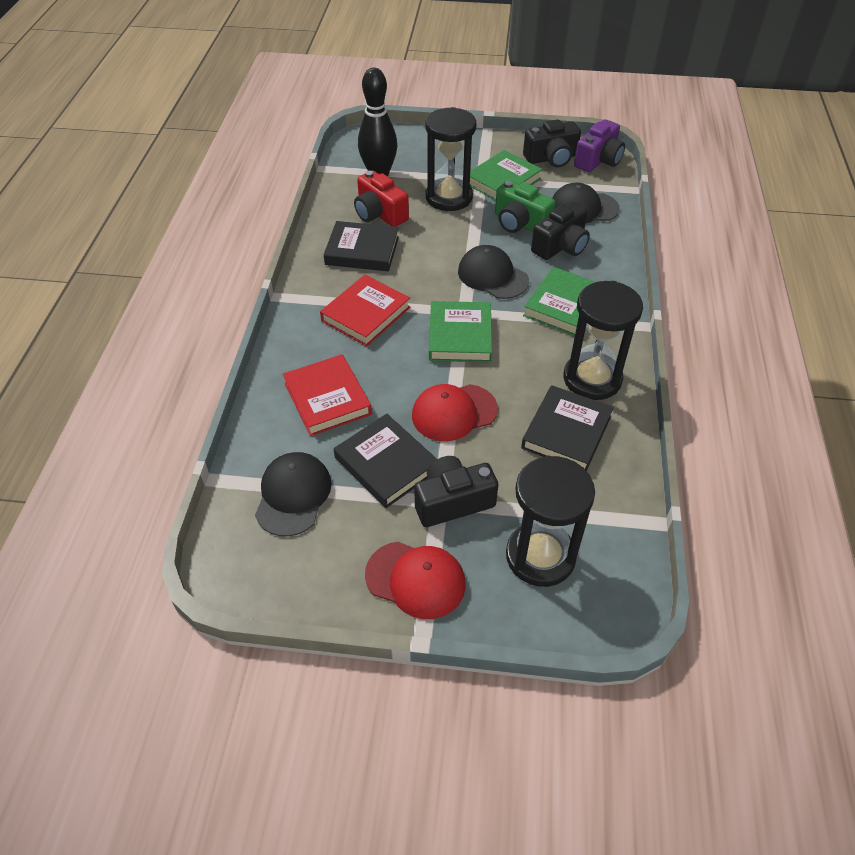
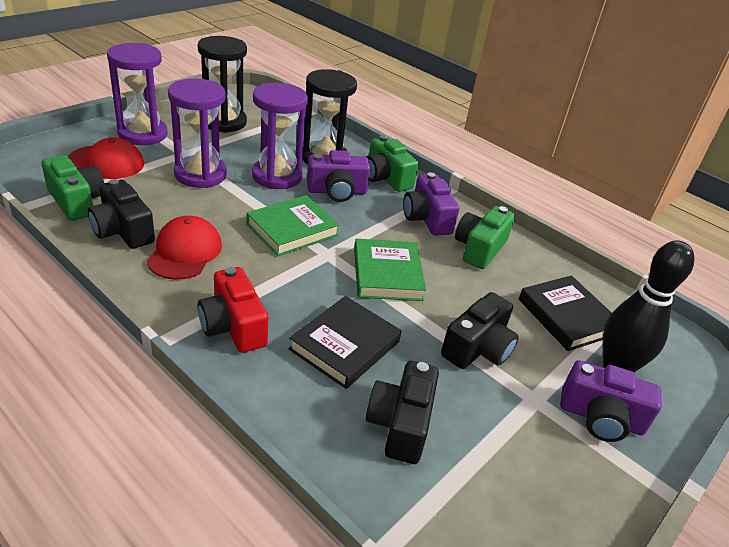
black book: 3 -> 2
black cap: 3 -> 0
black hourglass: 3 -> 2
green book: 3 -> 2
green camera: 1 -> 3
purple camera: 1 -> 3
purple hourglass: 0 -> 3
red book: 2 -> 0

